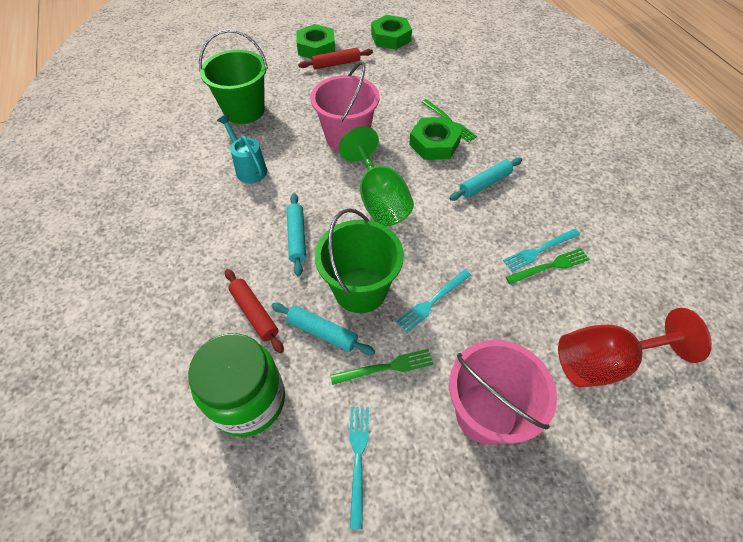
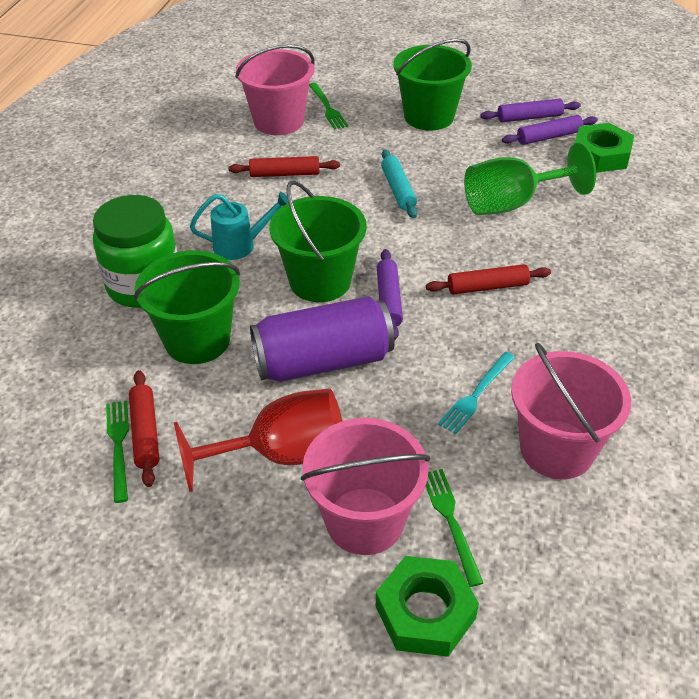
green bucket: 2 -> 3
green nut: 3 -> 2
pink bucket: 2 -> 3
purple can: 0 -> 1
purple rolling pin: 0 -> 3
red rolling pin: 2 -> 3
turquoise fork: 3 -> 1
turquoise rolling pin: 3 -> 1

